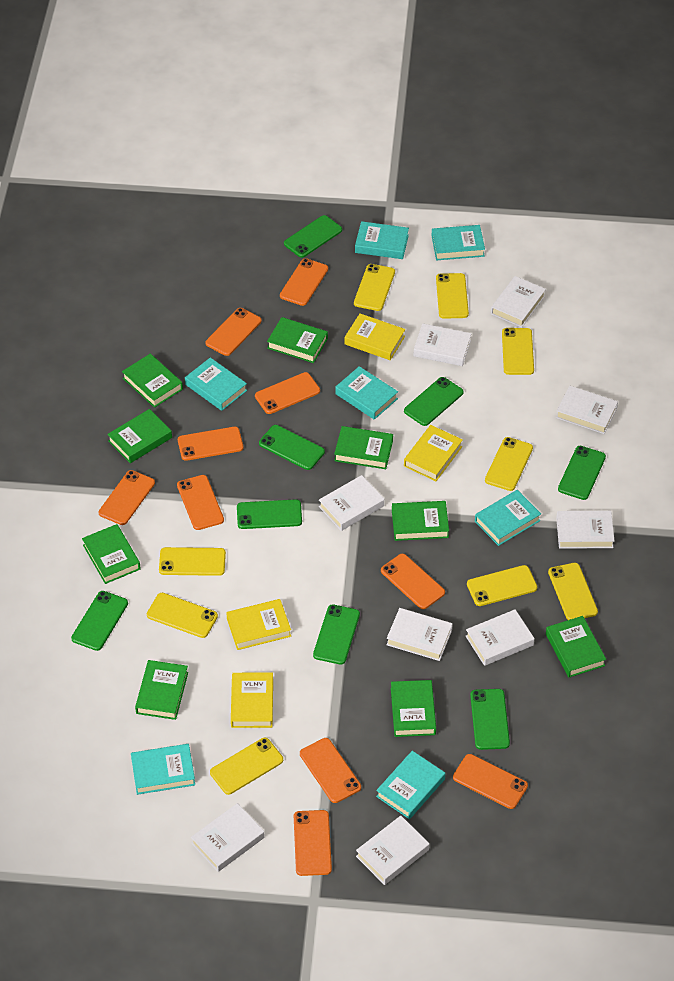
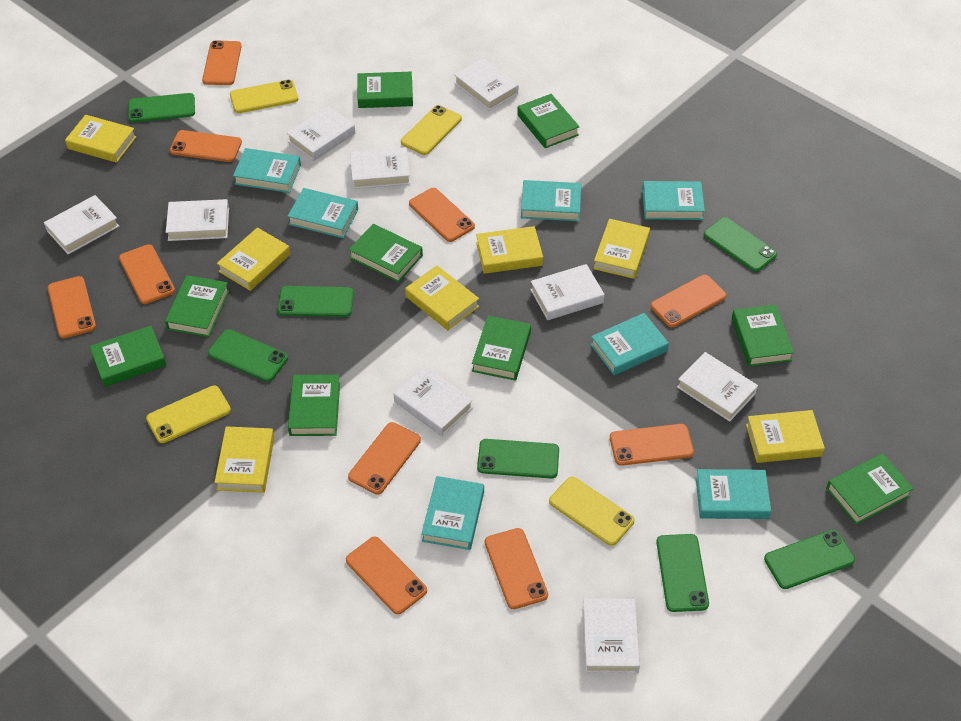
green phone: 8 -> 7
yellow book: 4 -> 7
yellow phone: 9 -> 4

